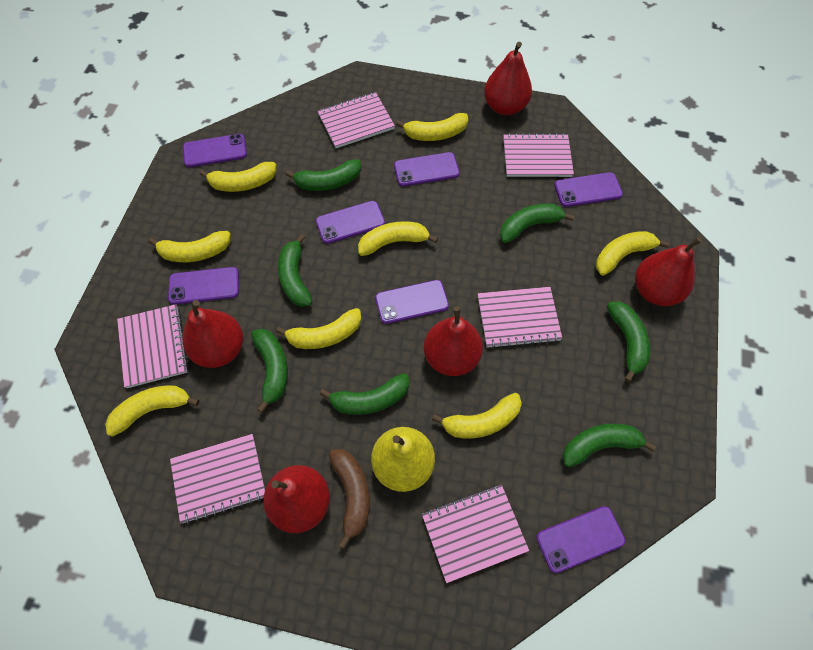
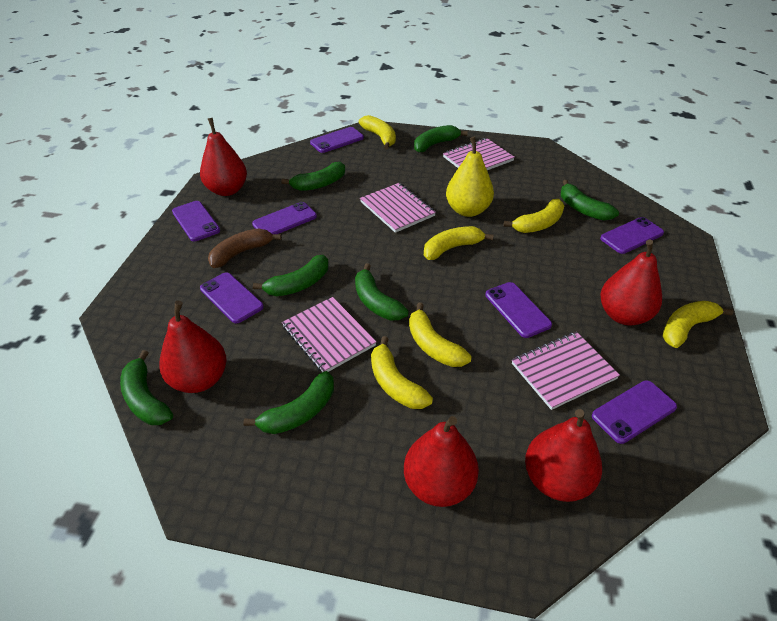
pink notebook: 6 -> 4
yellow banana: 8 -> 6

